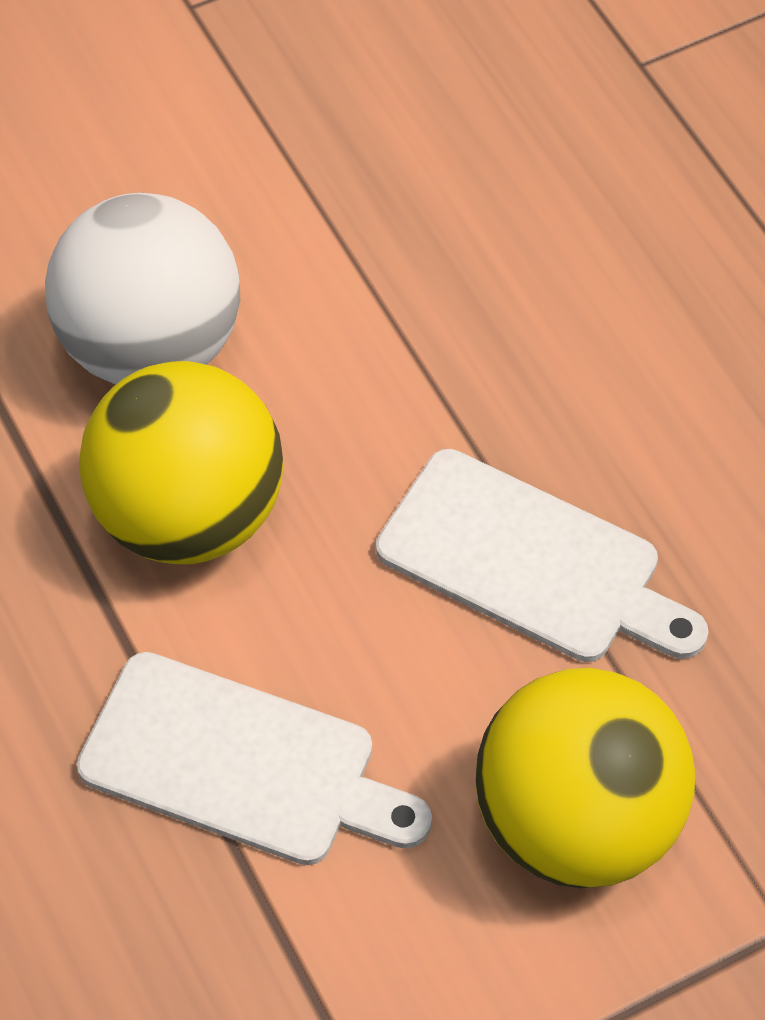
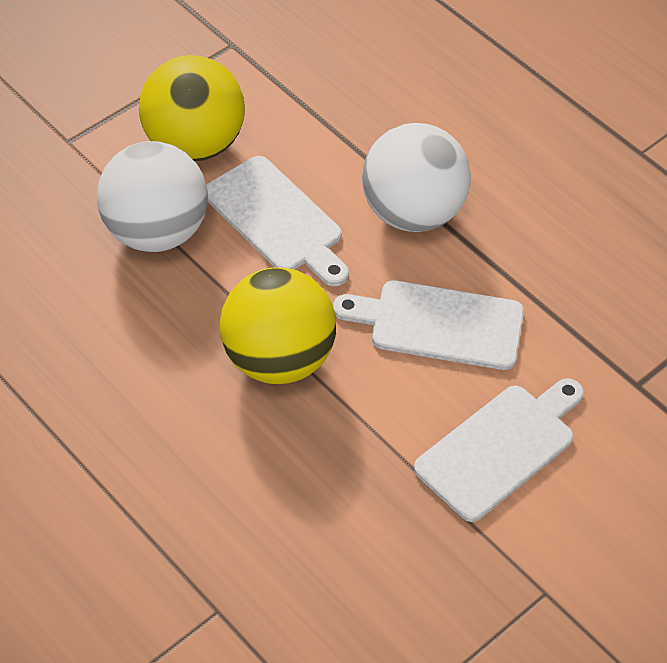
white ball: 1 -> 2
white cutting board: 2 -> 3

